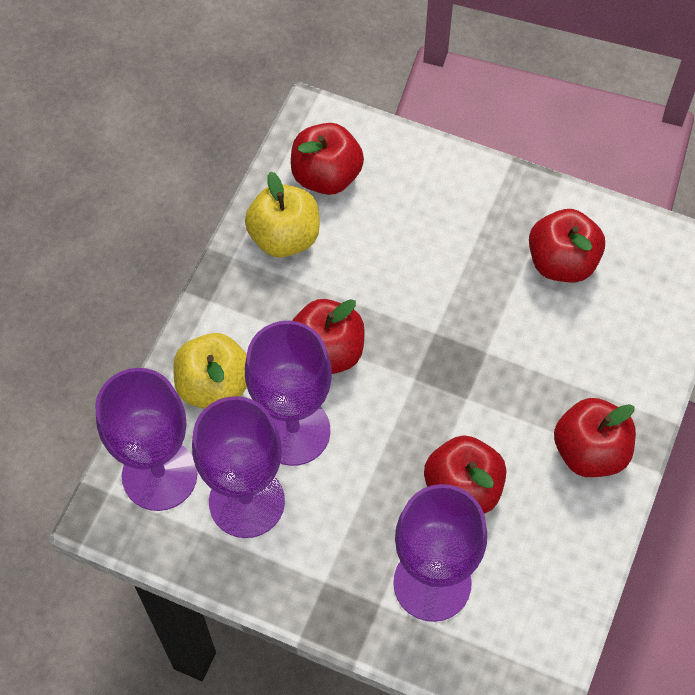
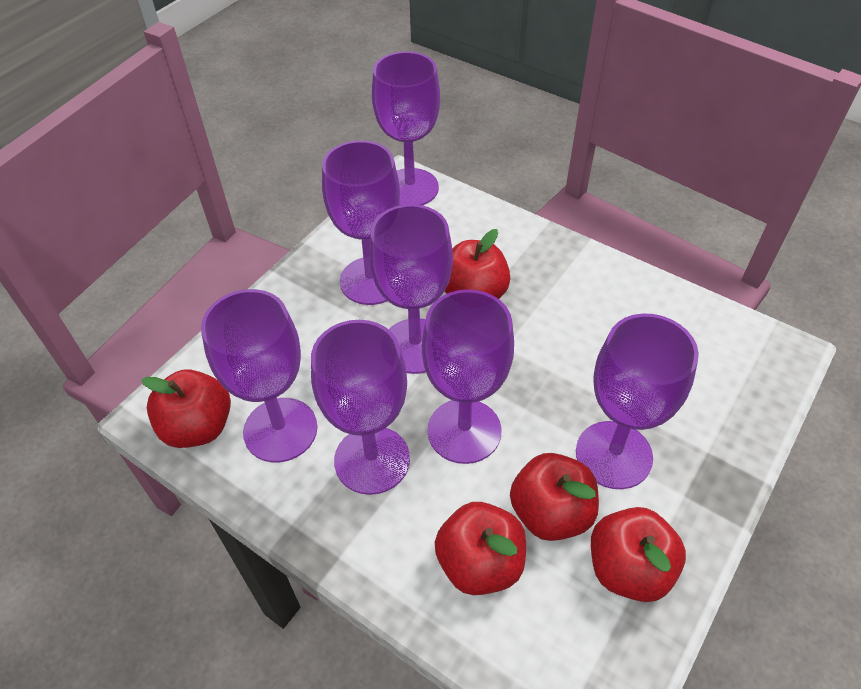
purple goblet: 4 -> 7
yellow apple: 2 -> 0

